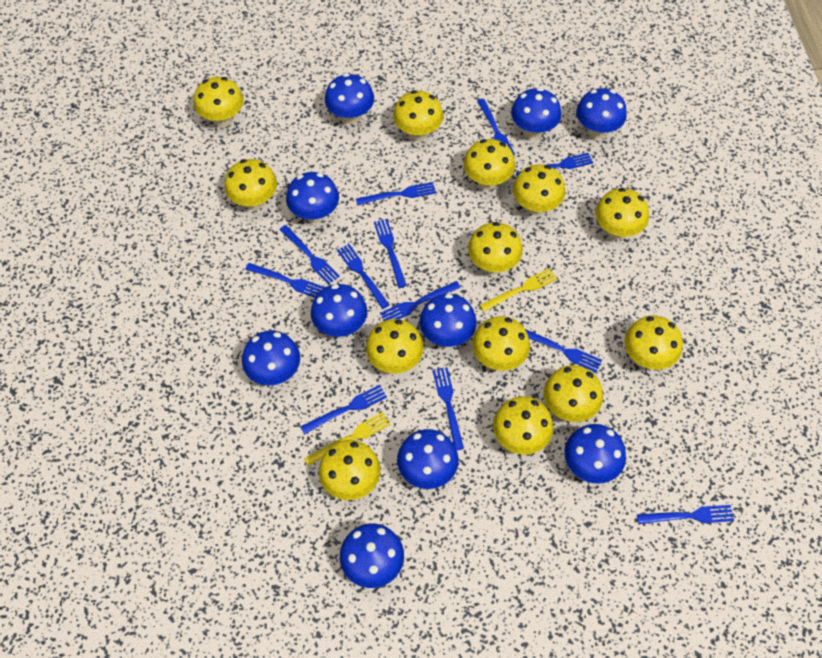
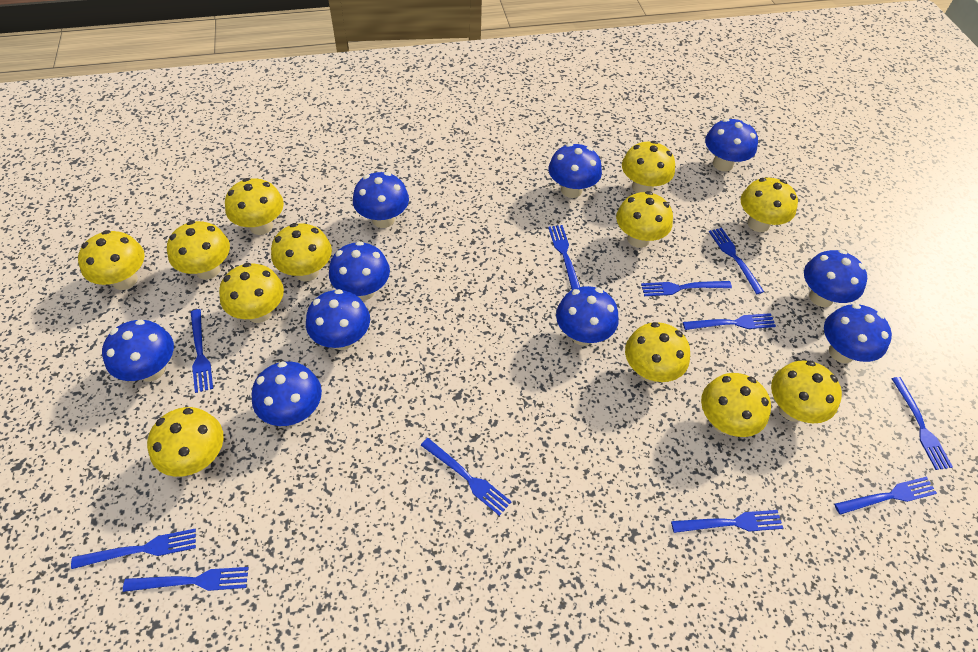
blue fork: 12 -> 11
yellow fork: 2 -> 0
yellow mushroom: 13 -> 12

